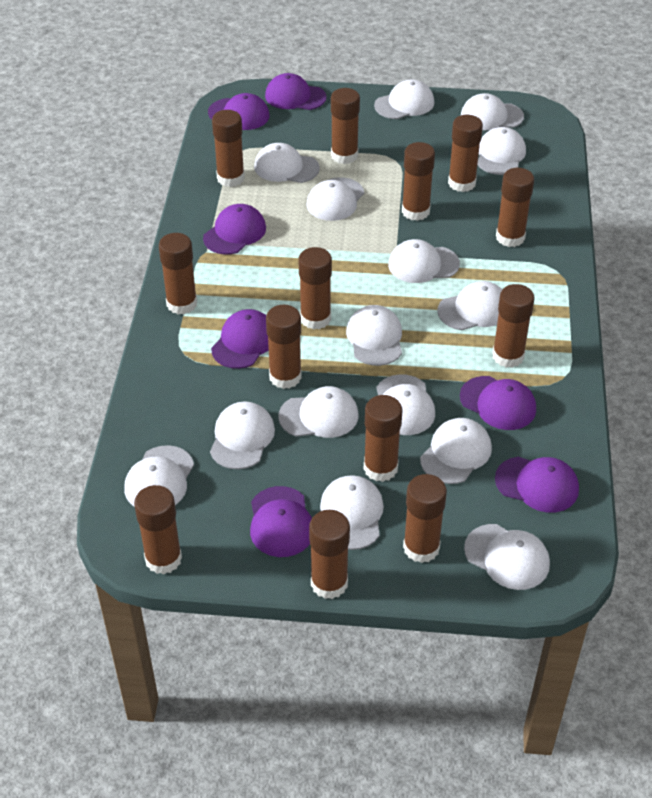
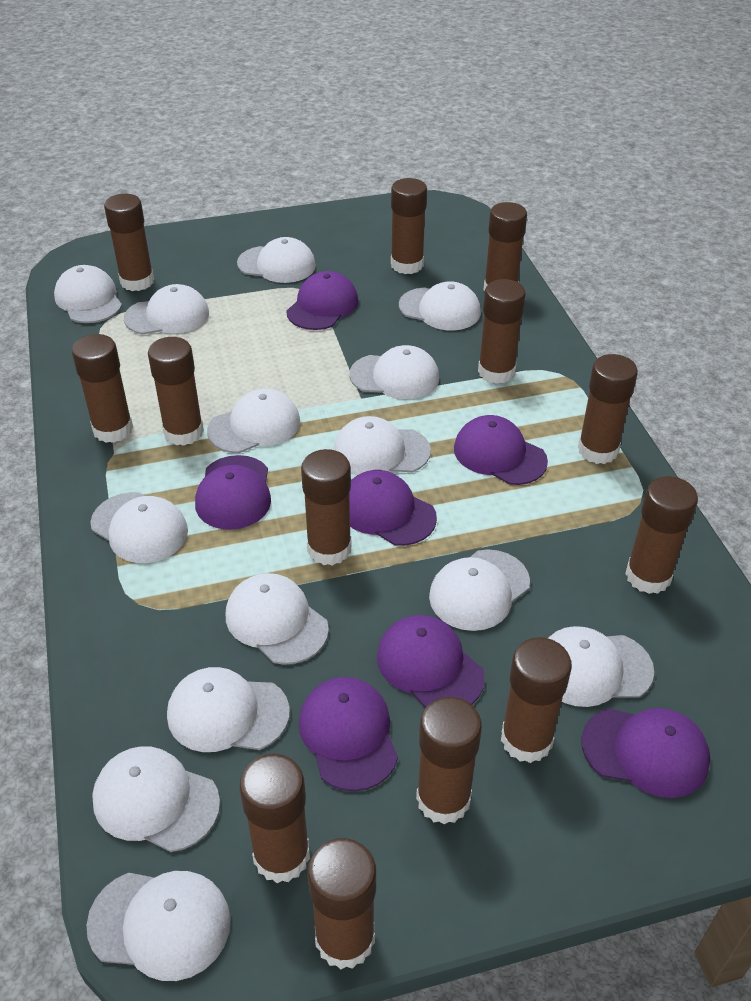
white cap: 15 -> 14

